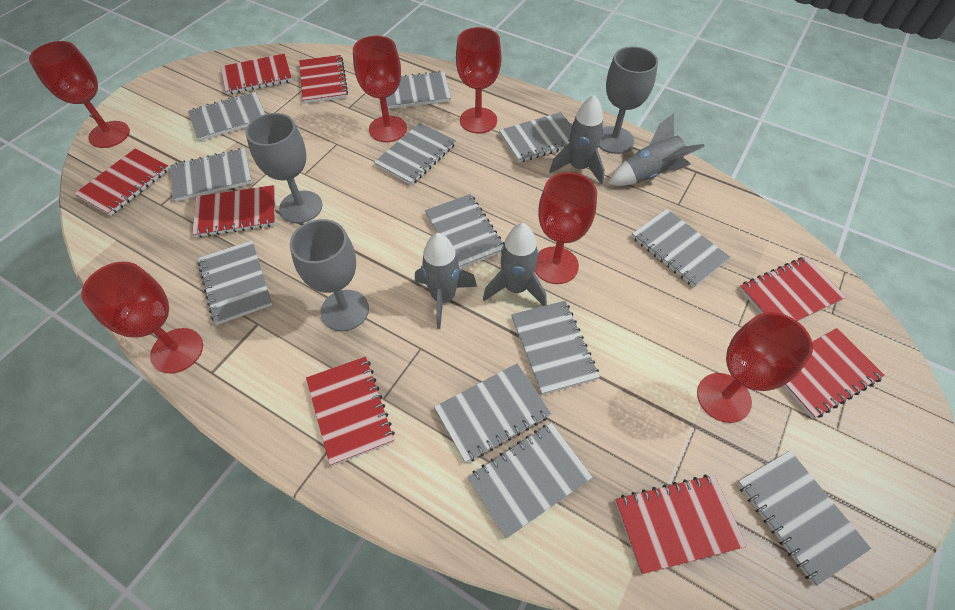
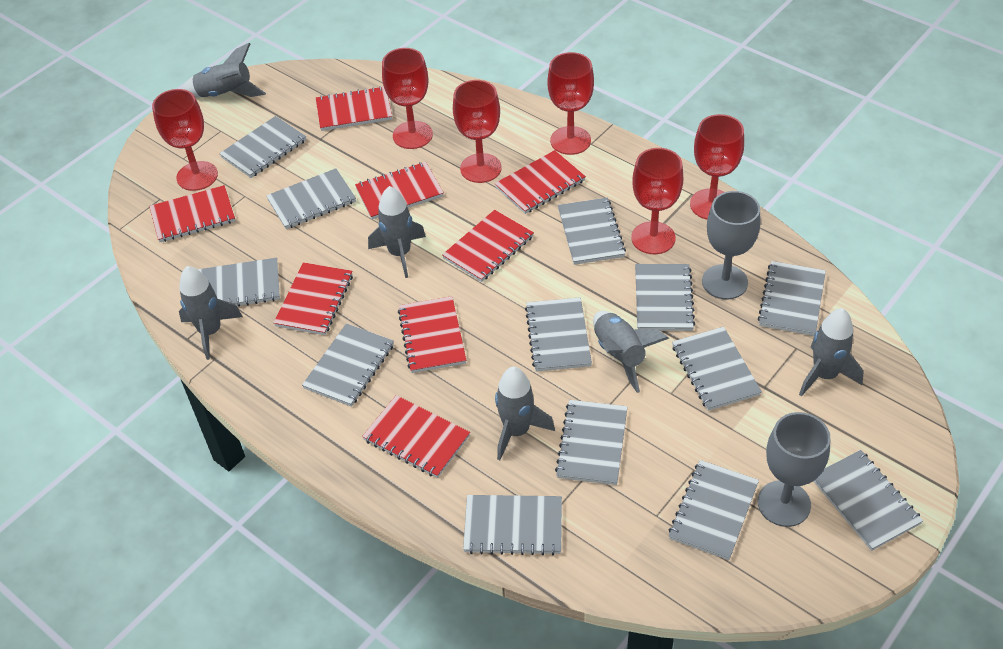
grey goblet: 3 -> 2
grey notebook: 12 -> 13
grey rocket: 4 -> 6

